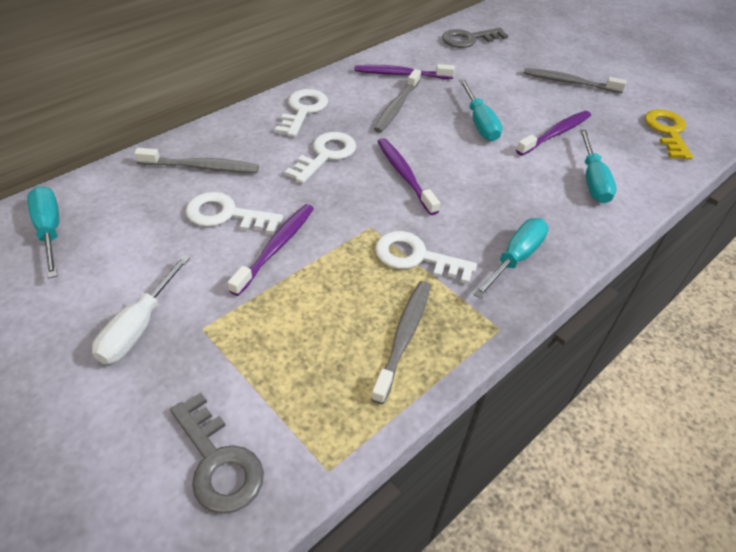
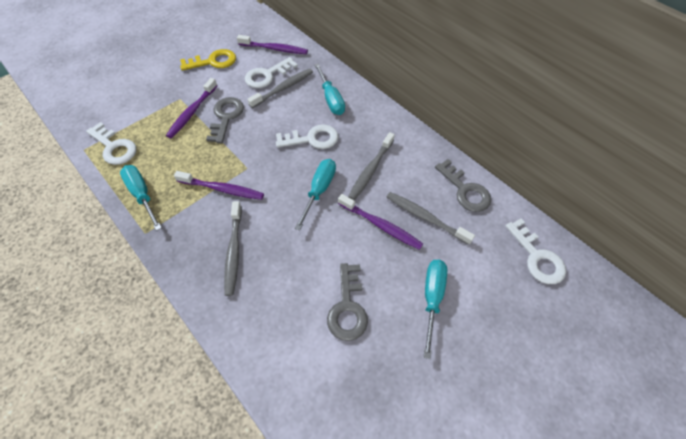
grey key: 2 -> 3
white screwdriver: 1 -> 0

